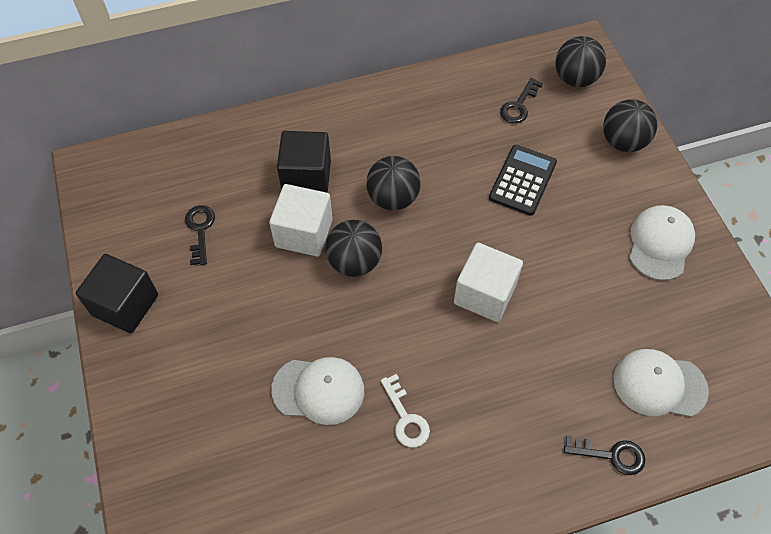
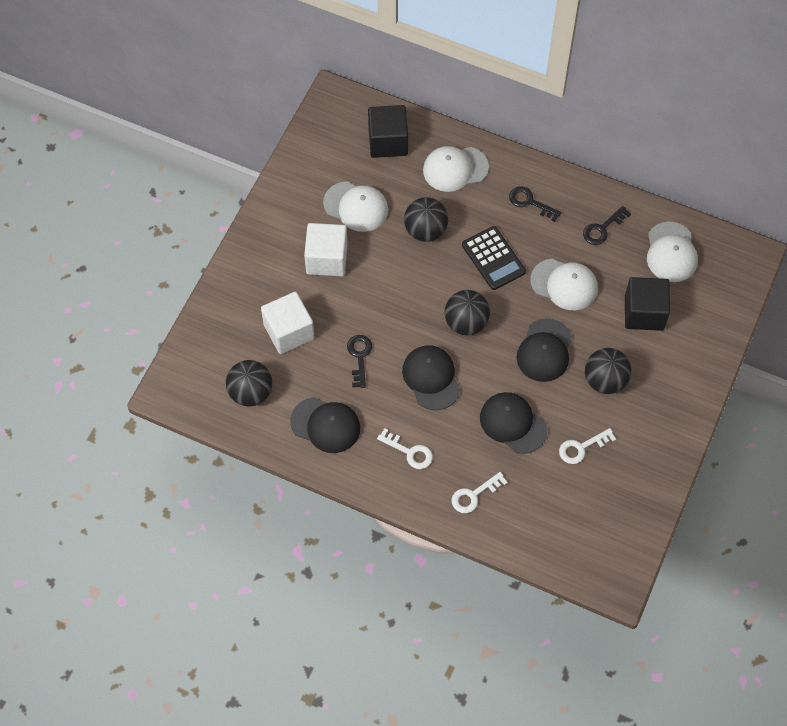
black cap: 0 -> 4
white cap: 3 -> 4
white key: 1 -> 3

